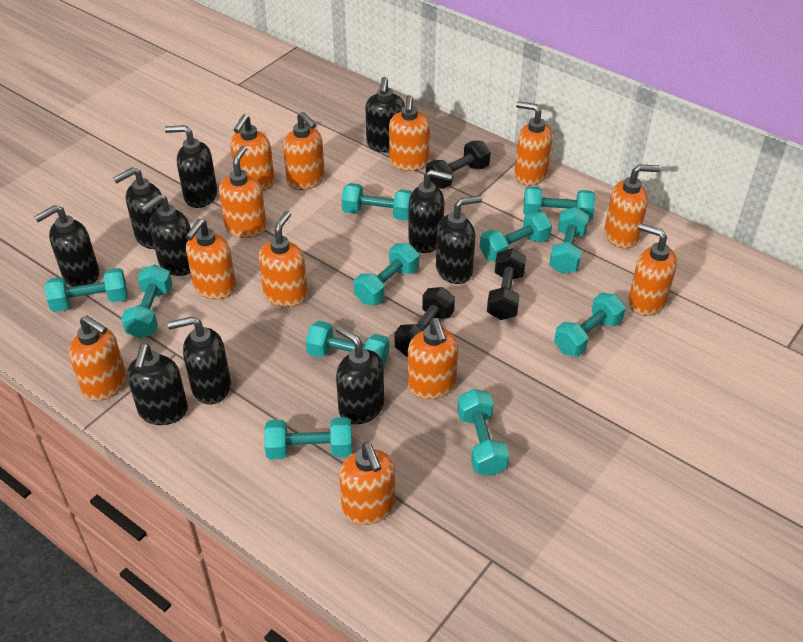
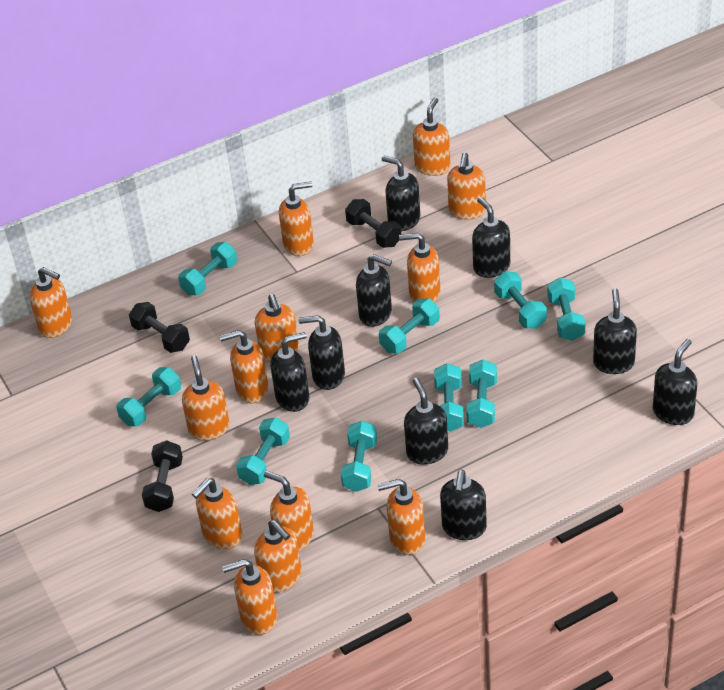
black soap dispenser: 10 -> 9
orange soap dispenser: 12 -> 13
turquoise dumbbell: 11 -> 9

